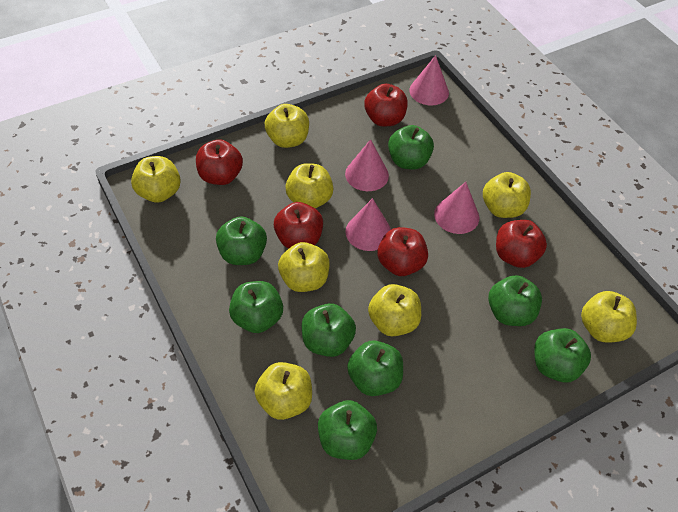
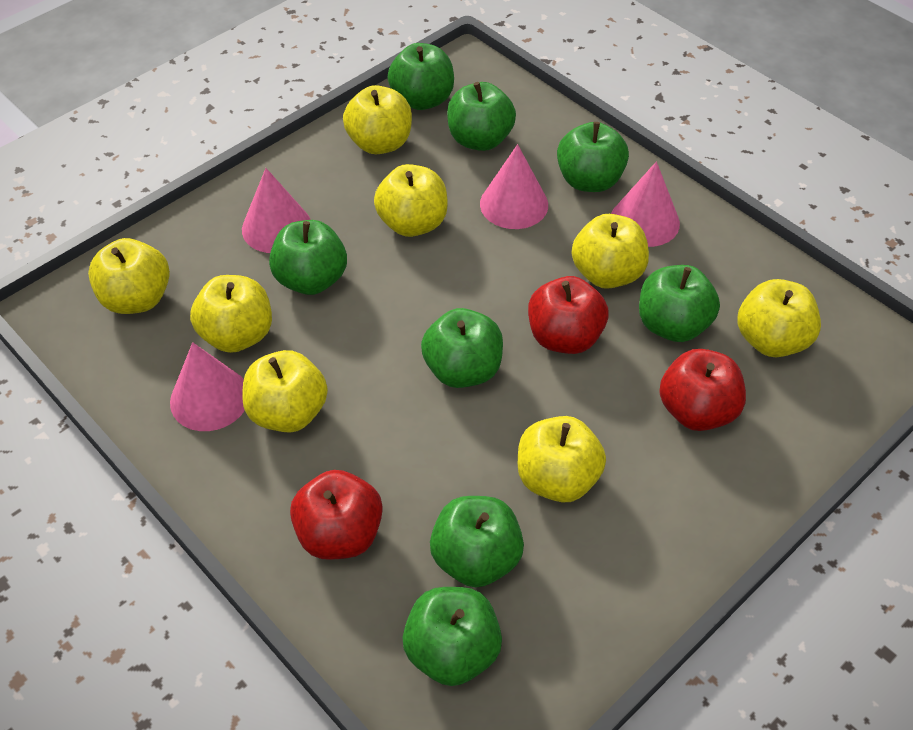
red apple: 5 -> 3

